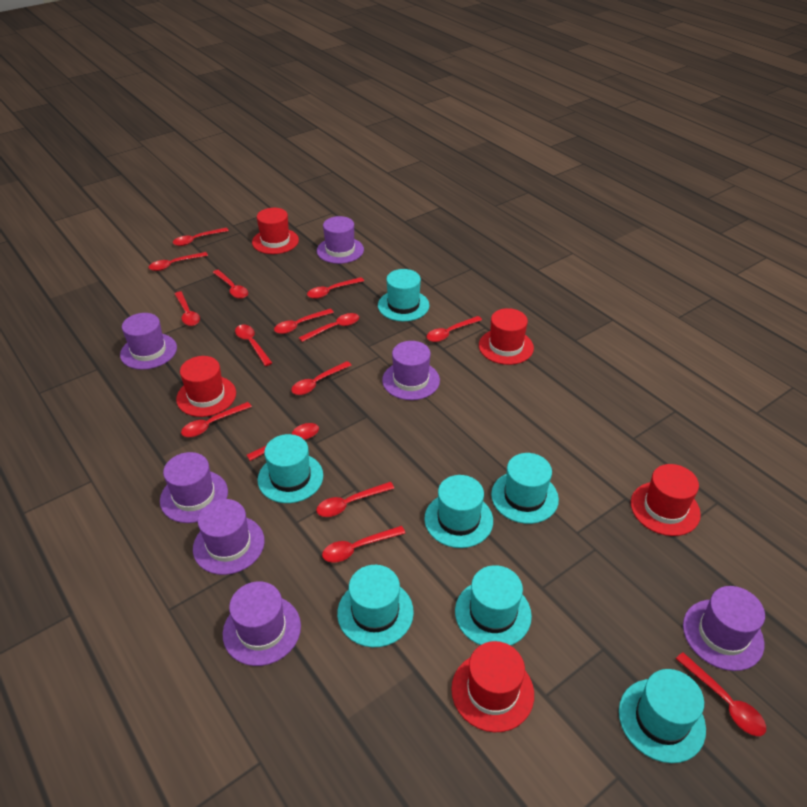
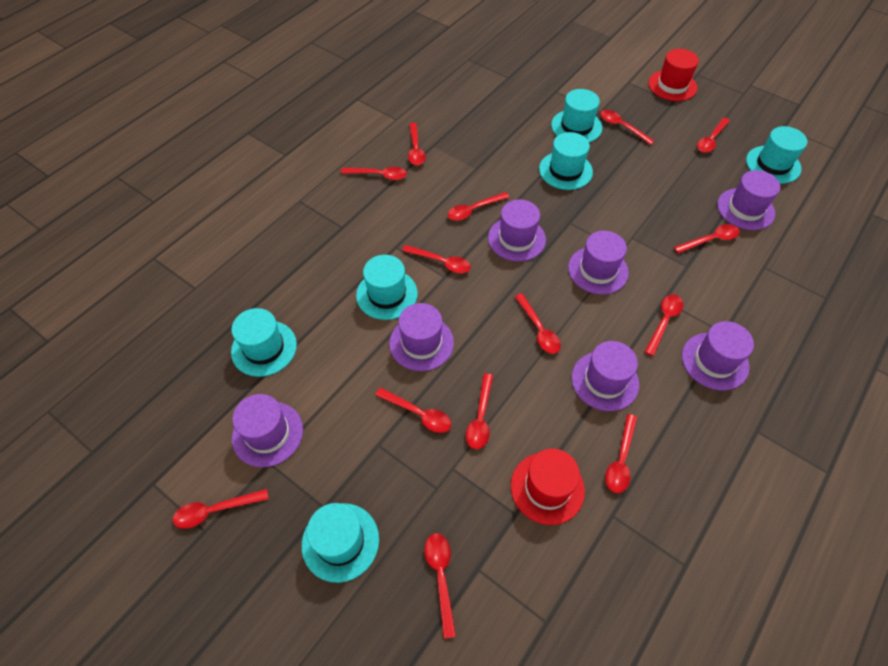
red hat: 5 -> 2
red spoon: 15 -> 14
turquoise hat: 7 -> 6

